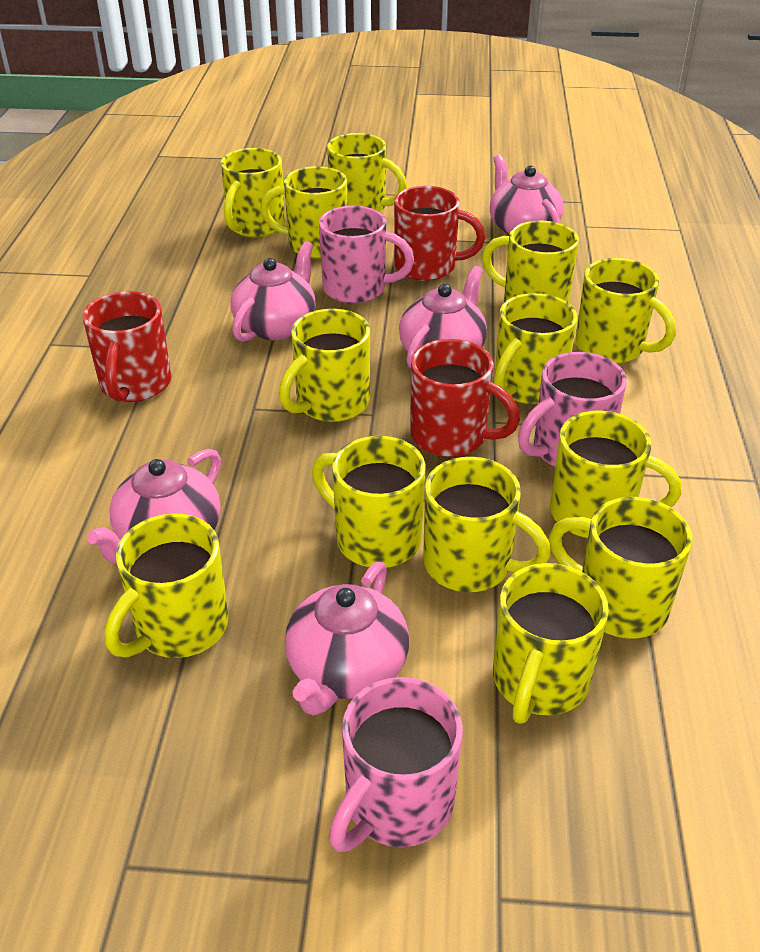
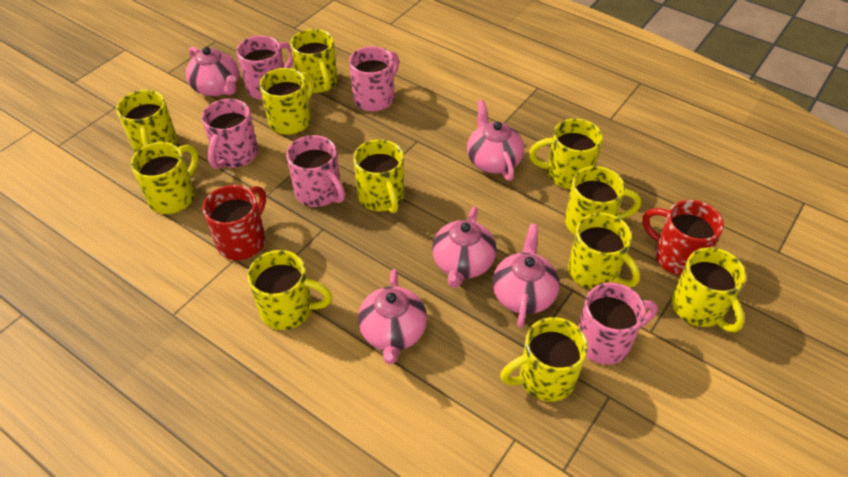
pink mug: 3 -> 5
red mug: 3 -> 2
yellow mug: 13 -> 11

